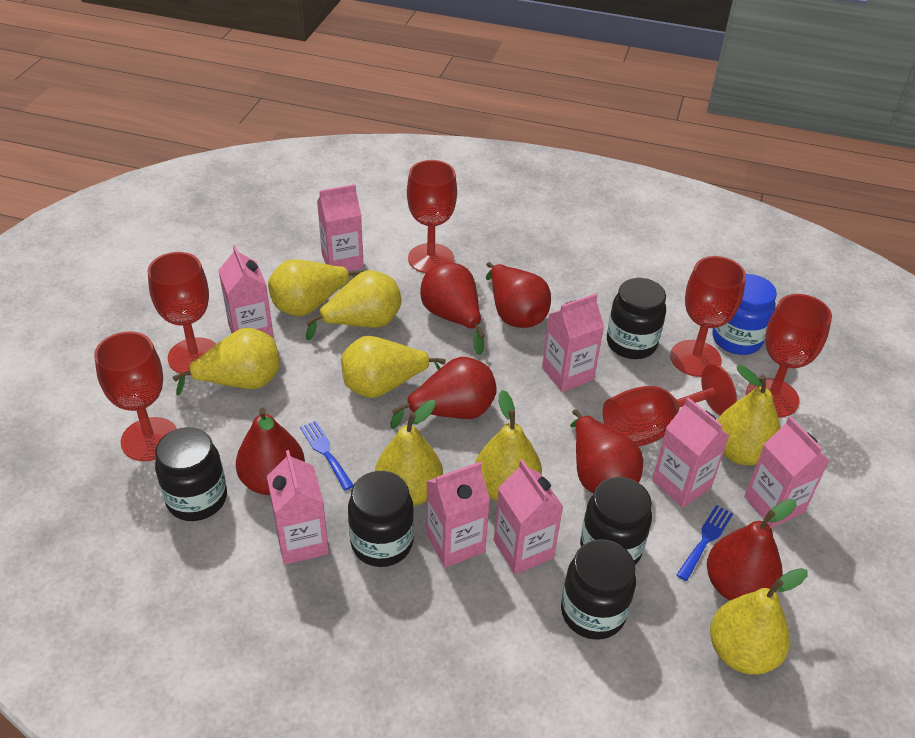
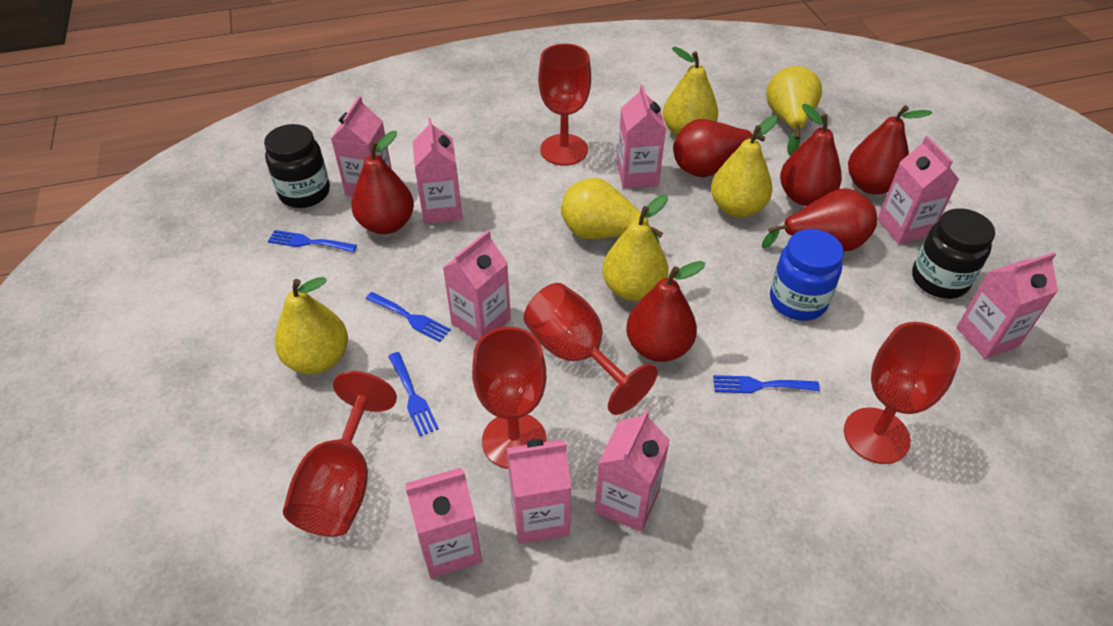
black jar: 5 -> 2
blue fork: 2 -> 4
pink carton: 8 -> 9
red goblet: 6 -> 5
yellow pear: 8 -> 6

